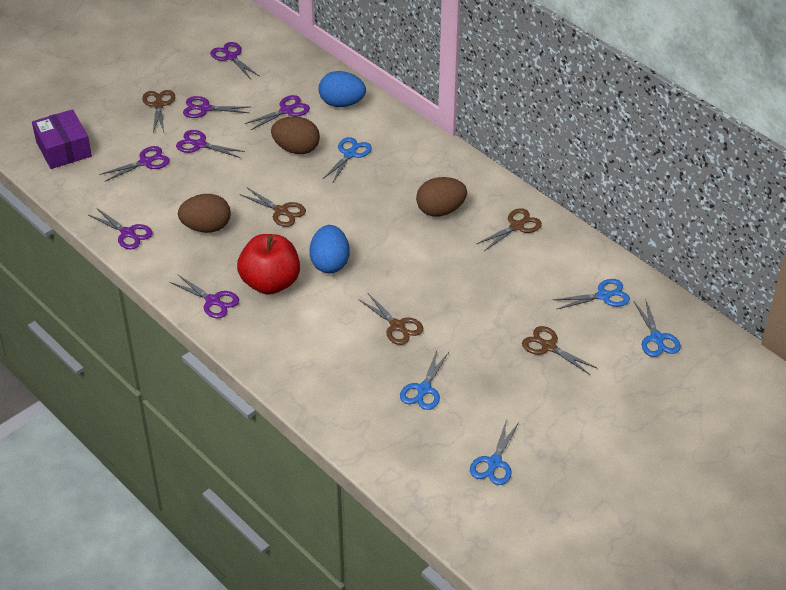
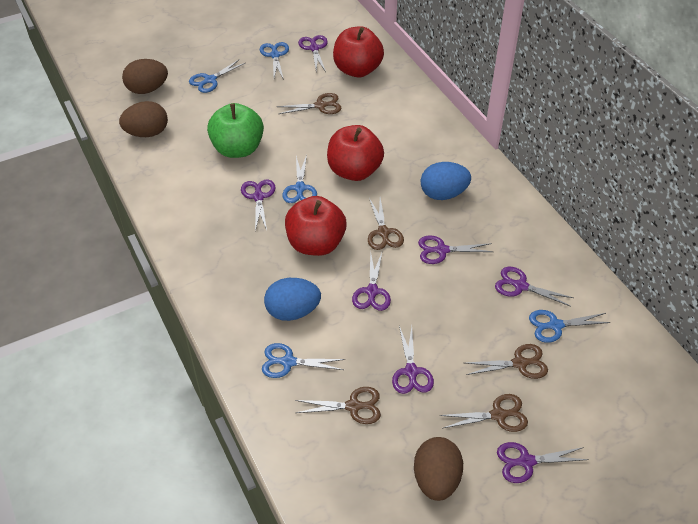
green apple: 0 -> 1
purple box: 1 -> 0
red apple: 1 -> 3

